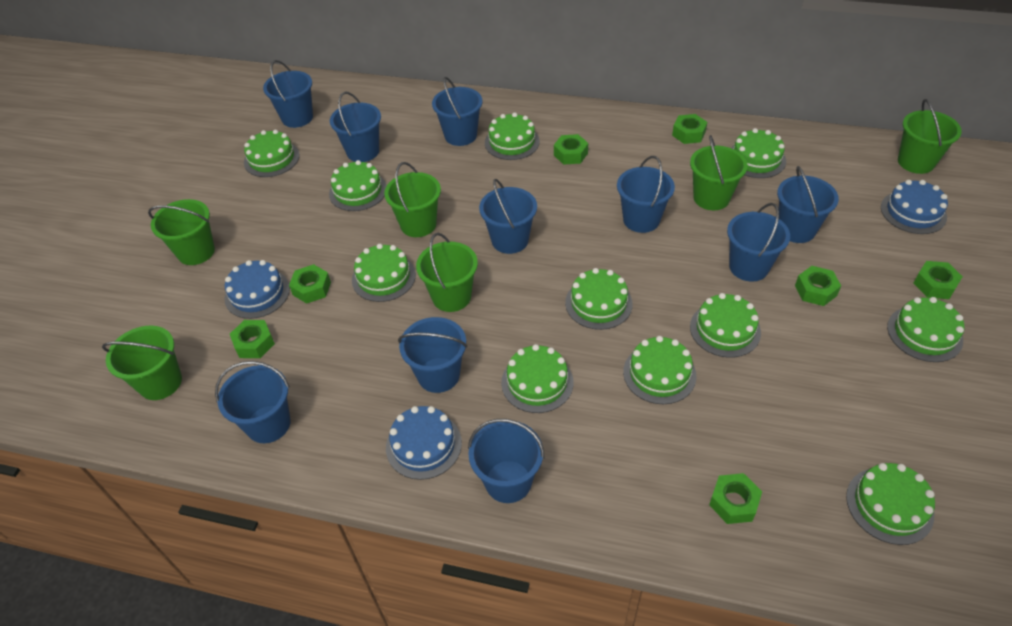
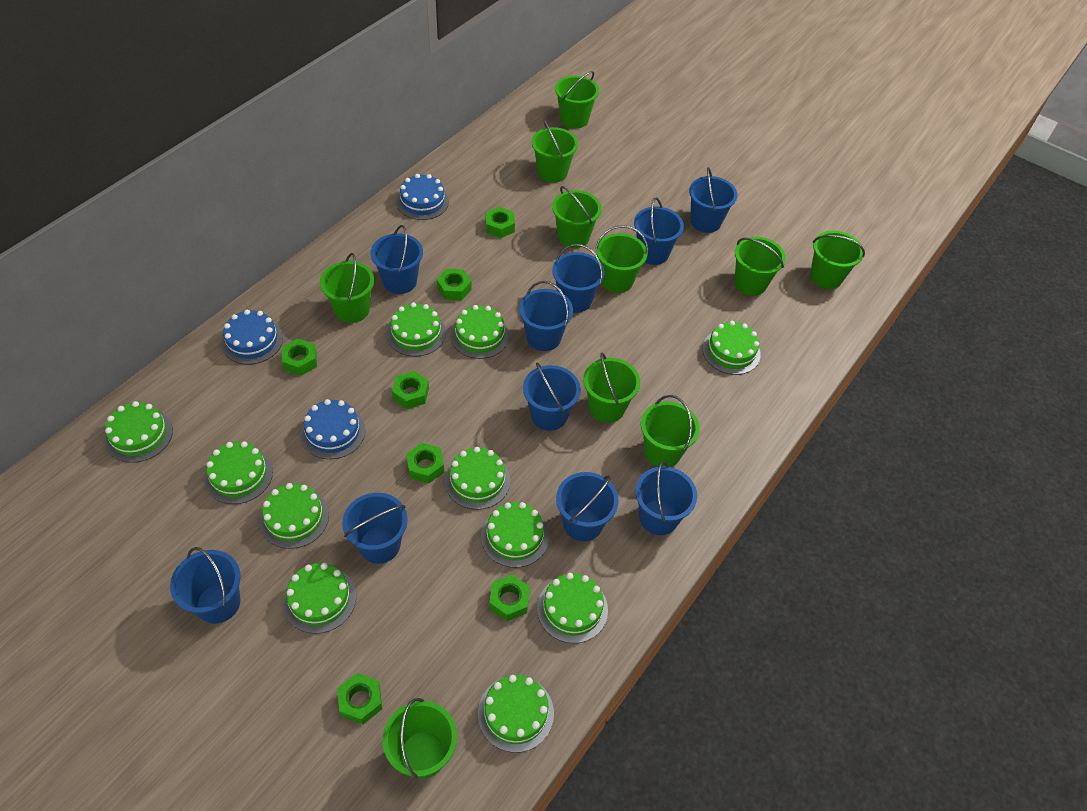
green bucket: 6 -> 10

